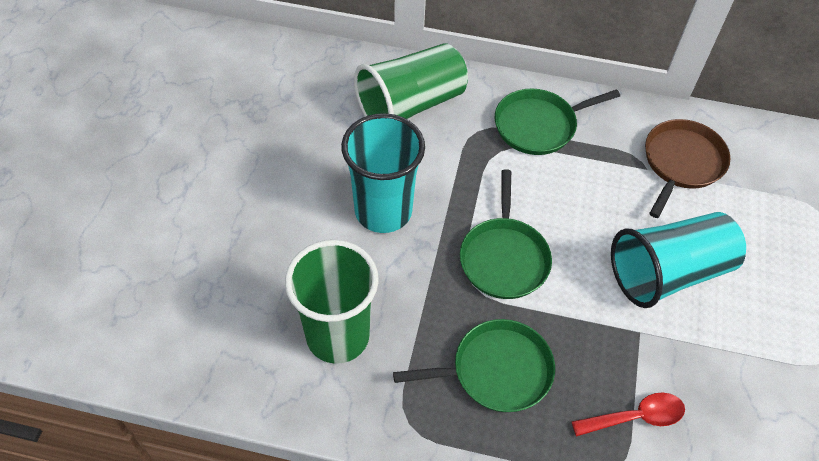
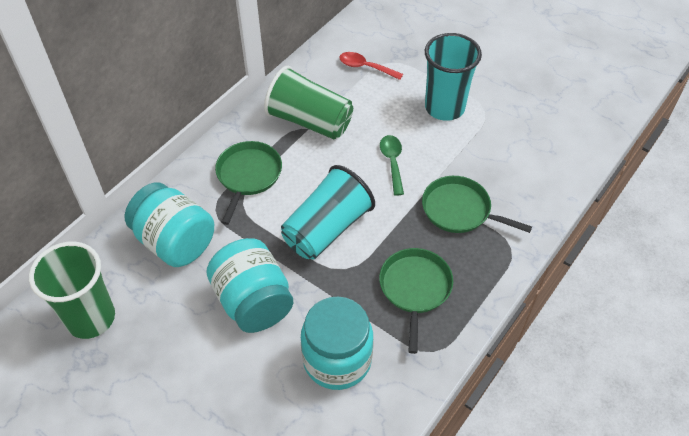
brown pan: 1 -> 0
green spoon: 0 -> 1
turquoise jar: 0 -> 3

